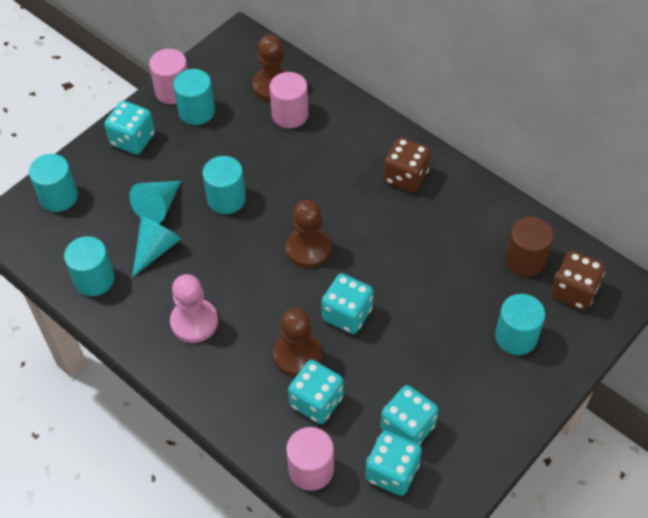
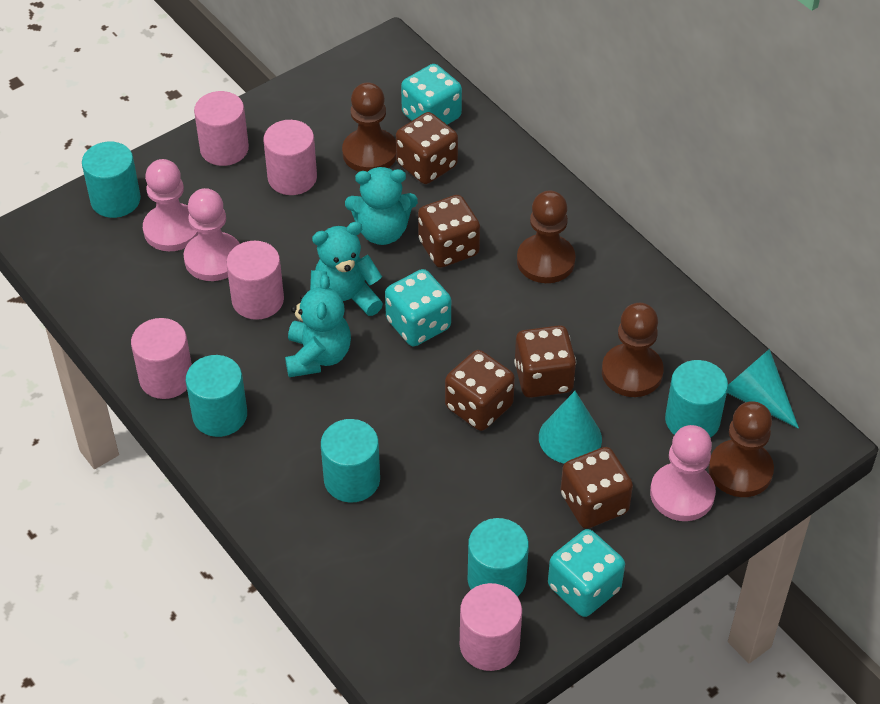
brown cylinder: 1 -> 0
brown dice: 2 -> 5
brown pawn: 3 -> 4
pink cylinder: 3 -> 5
pink pawn: 1 -> 3
turquoise dice: 5 -> 3
turquoise teddy bear: 0 -> 3

